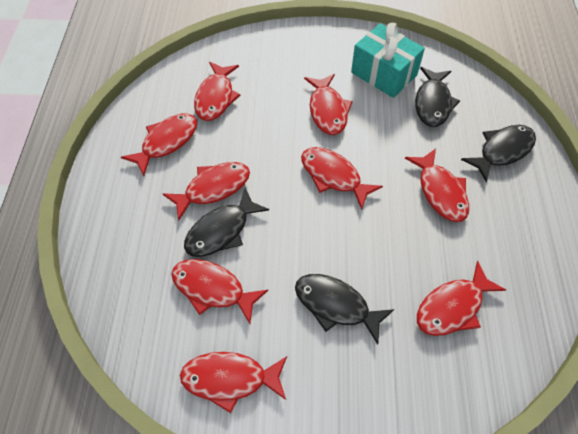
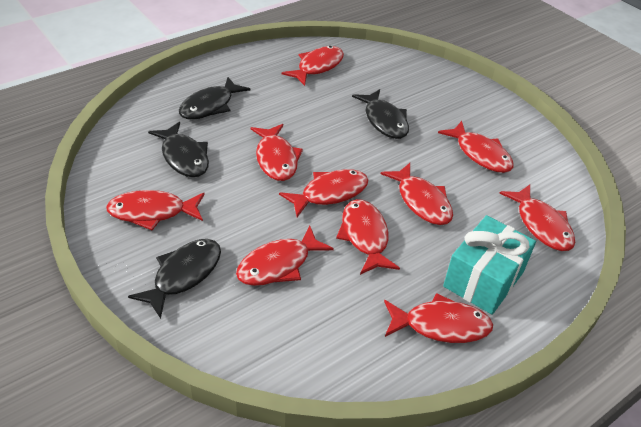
red fish: 9 -> 10

